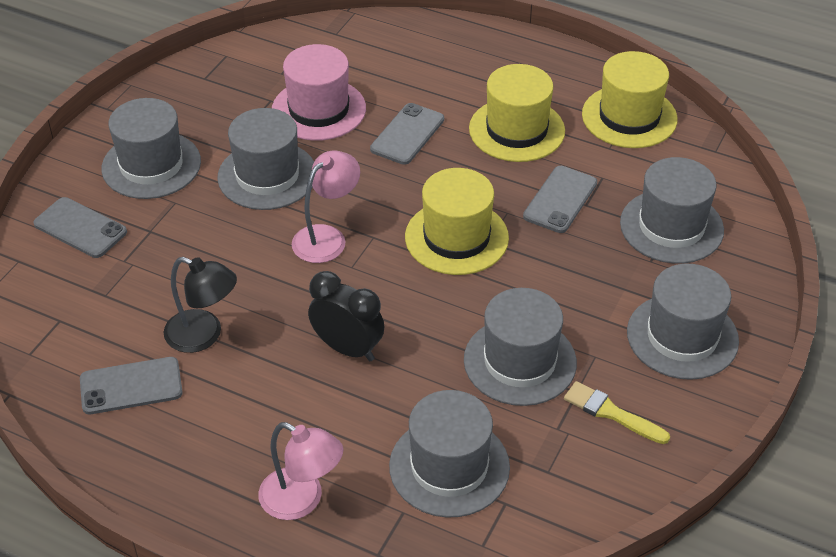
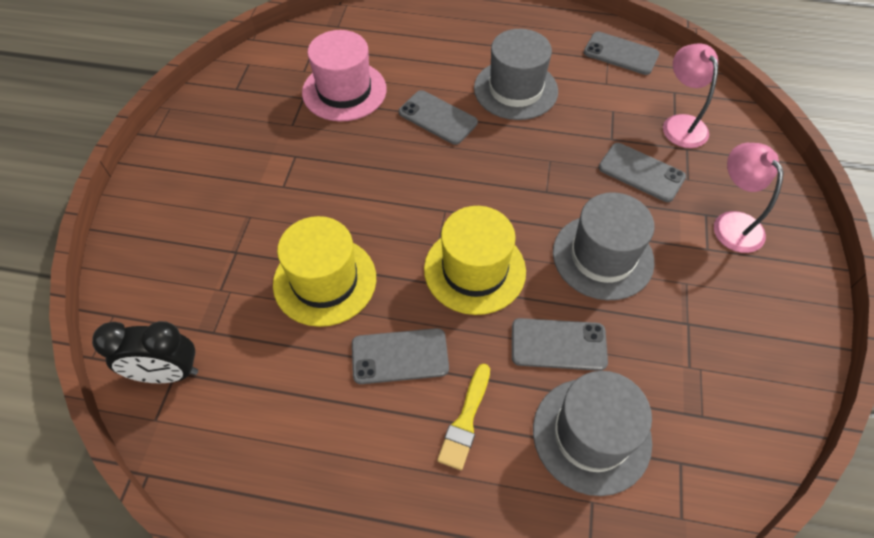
black lamp: 1 -> 0
grey hat: 6 -> 3
grey phone: 4 -> 5
yellow hat: 3 -> 2

